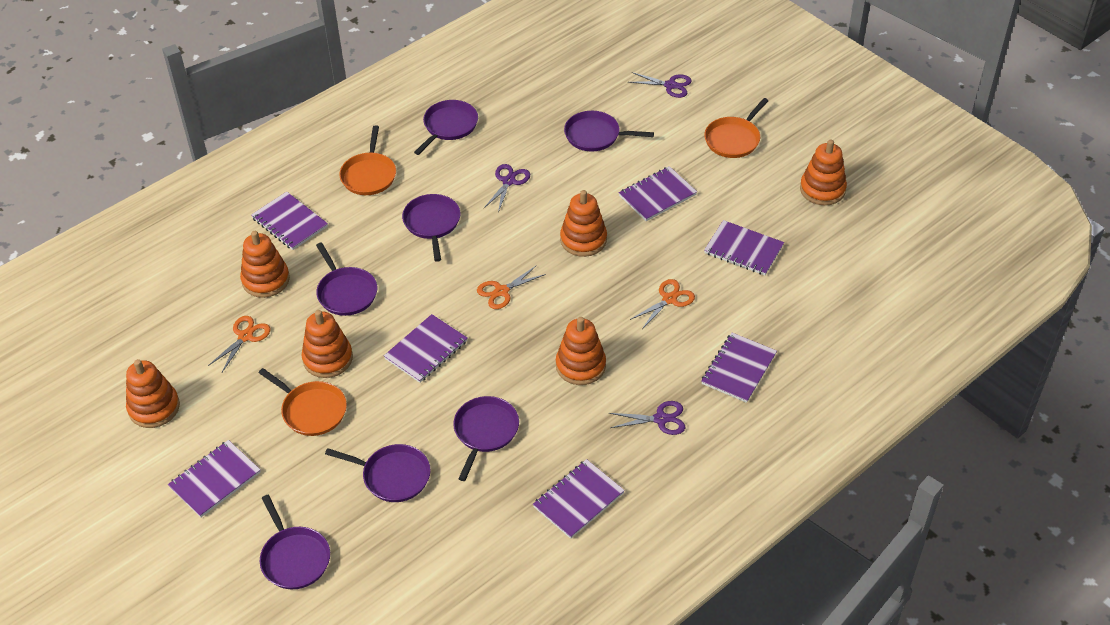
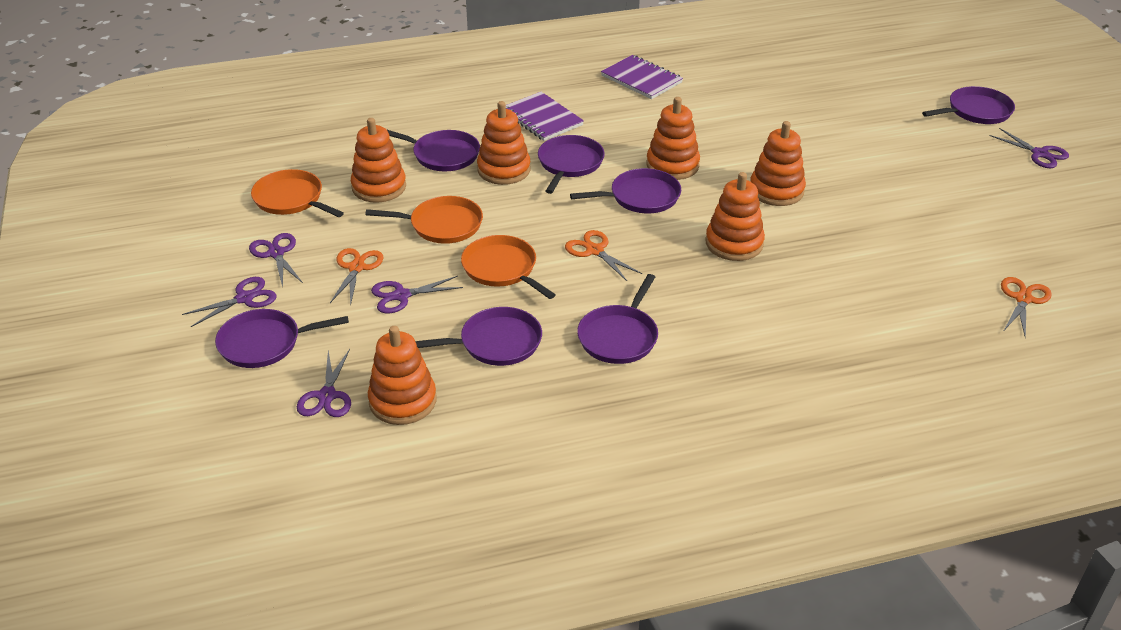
purple notebook: 7 -> 2
purple scissors: 3 -> 5

